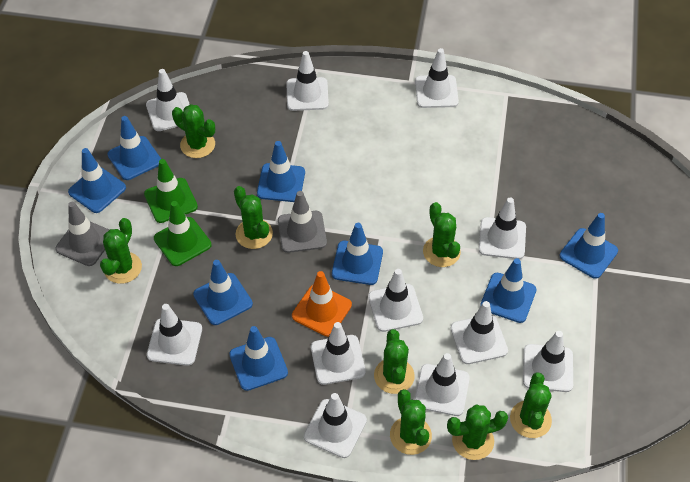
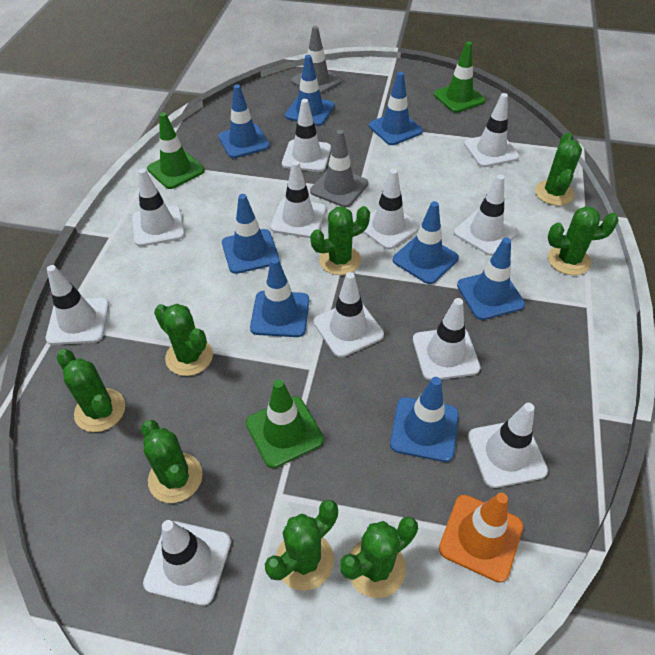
green traffic cone: 2 -> 3

